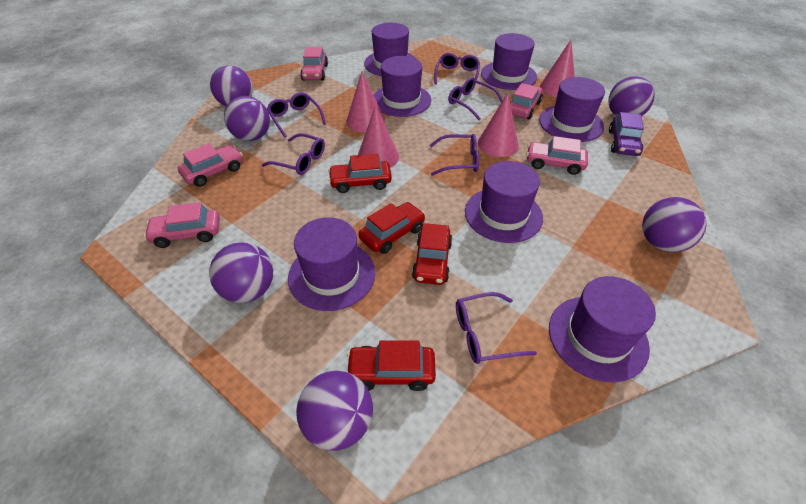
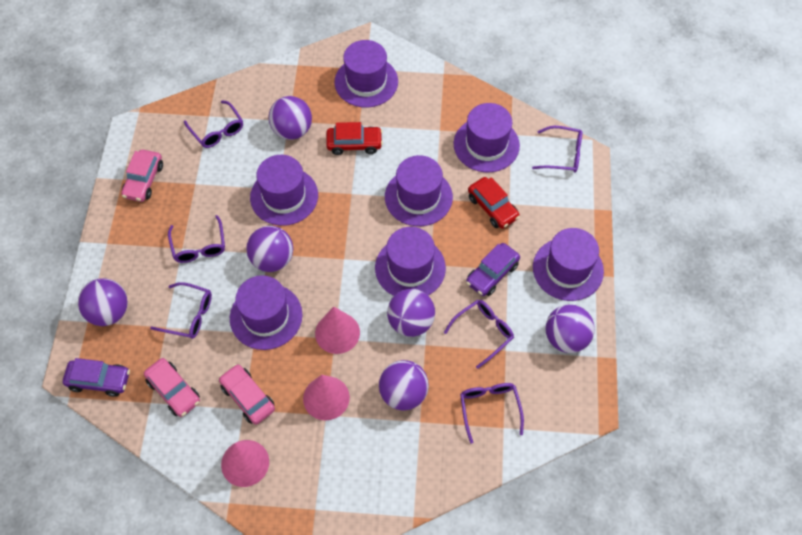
pink car: 5 -> 3
pink cone: 4 -> 3
purple car: 1 -> 2
red car: 4 -> 2

